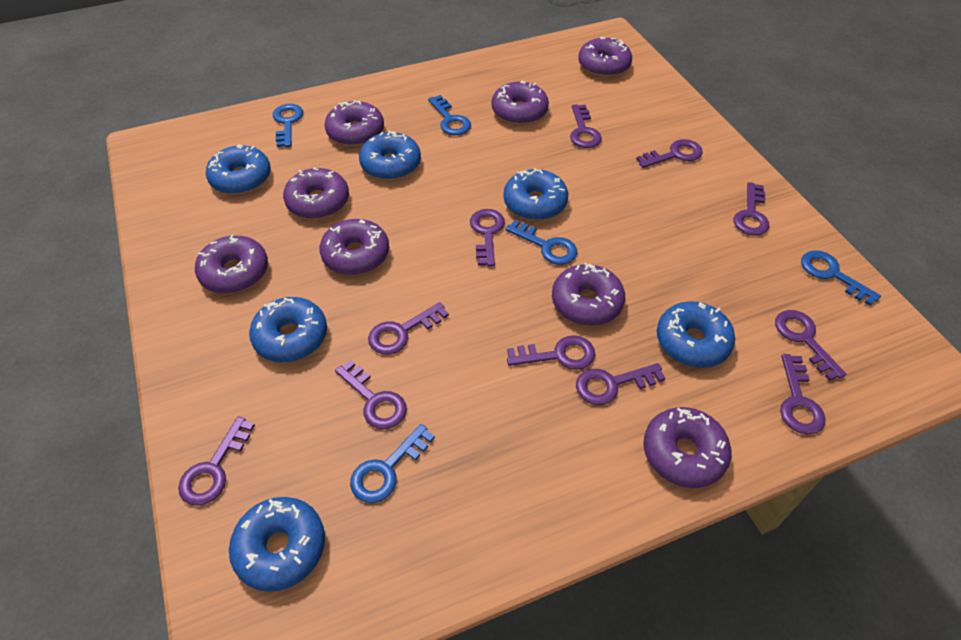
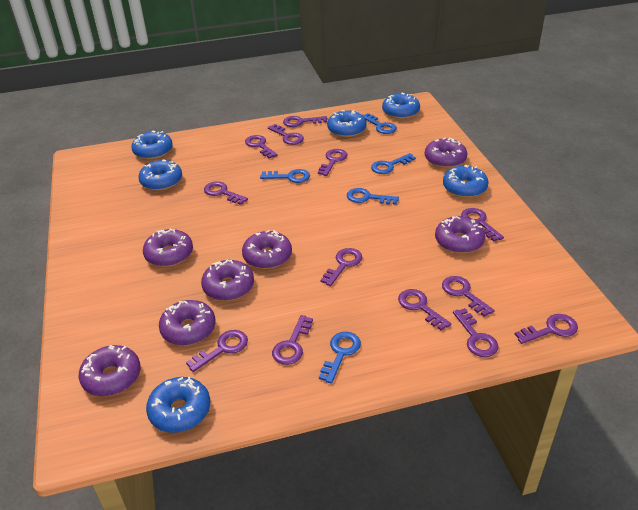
purple donut: 8 -> 7
purple key: 11 -> 13

